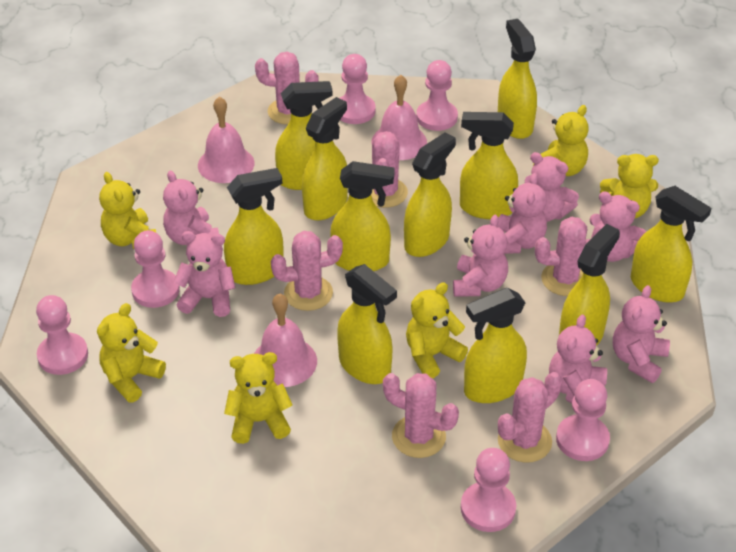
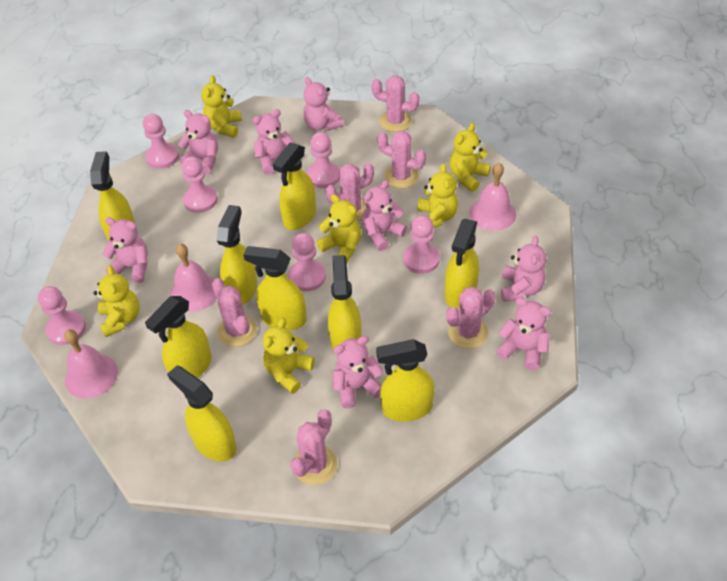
yellow spray bottle: 11 -> 9

